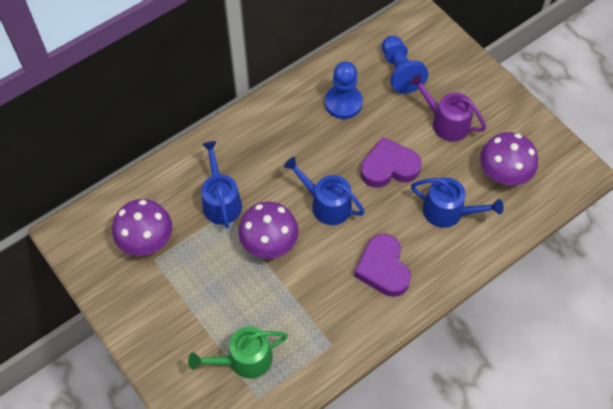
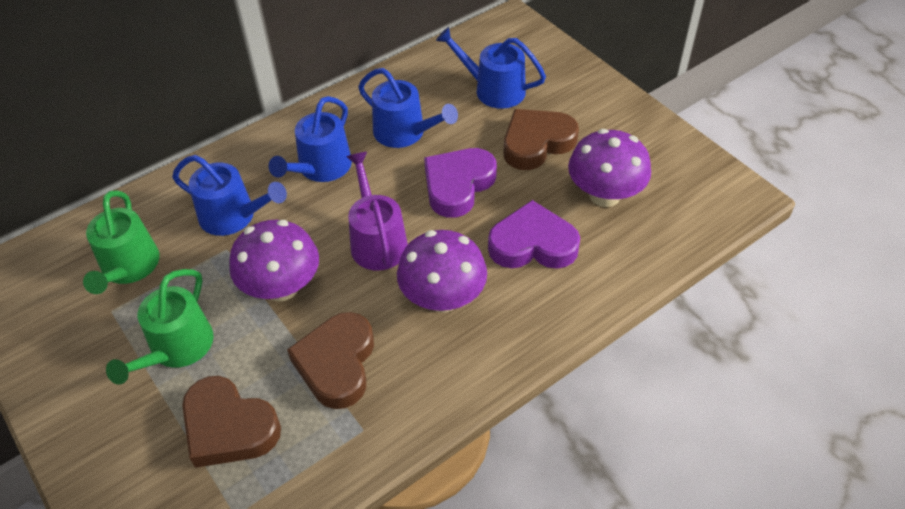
blue pawn: 2 -> 0
blue watering can: 3 -> 4
brown heart: 0 -> 3
green watering can: 1 -> 2

